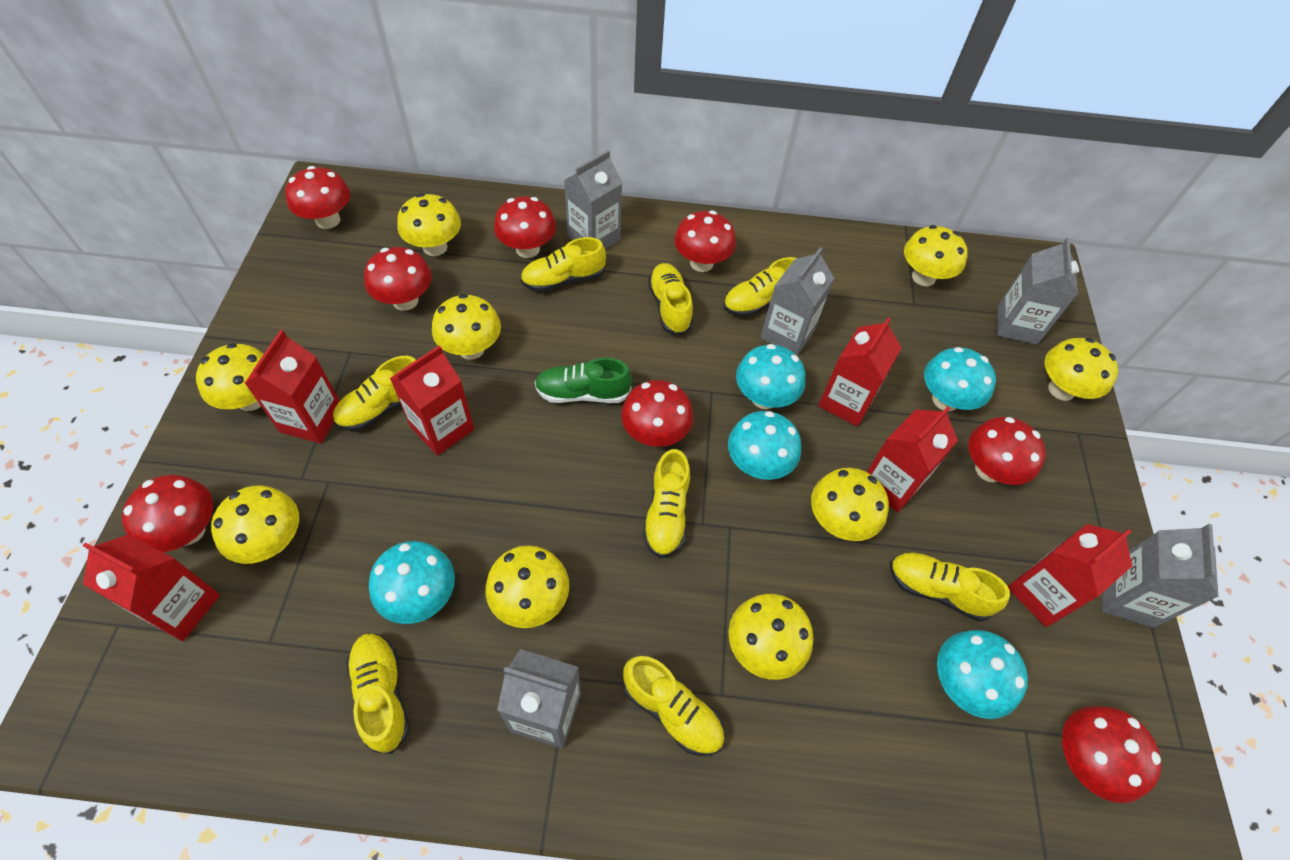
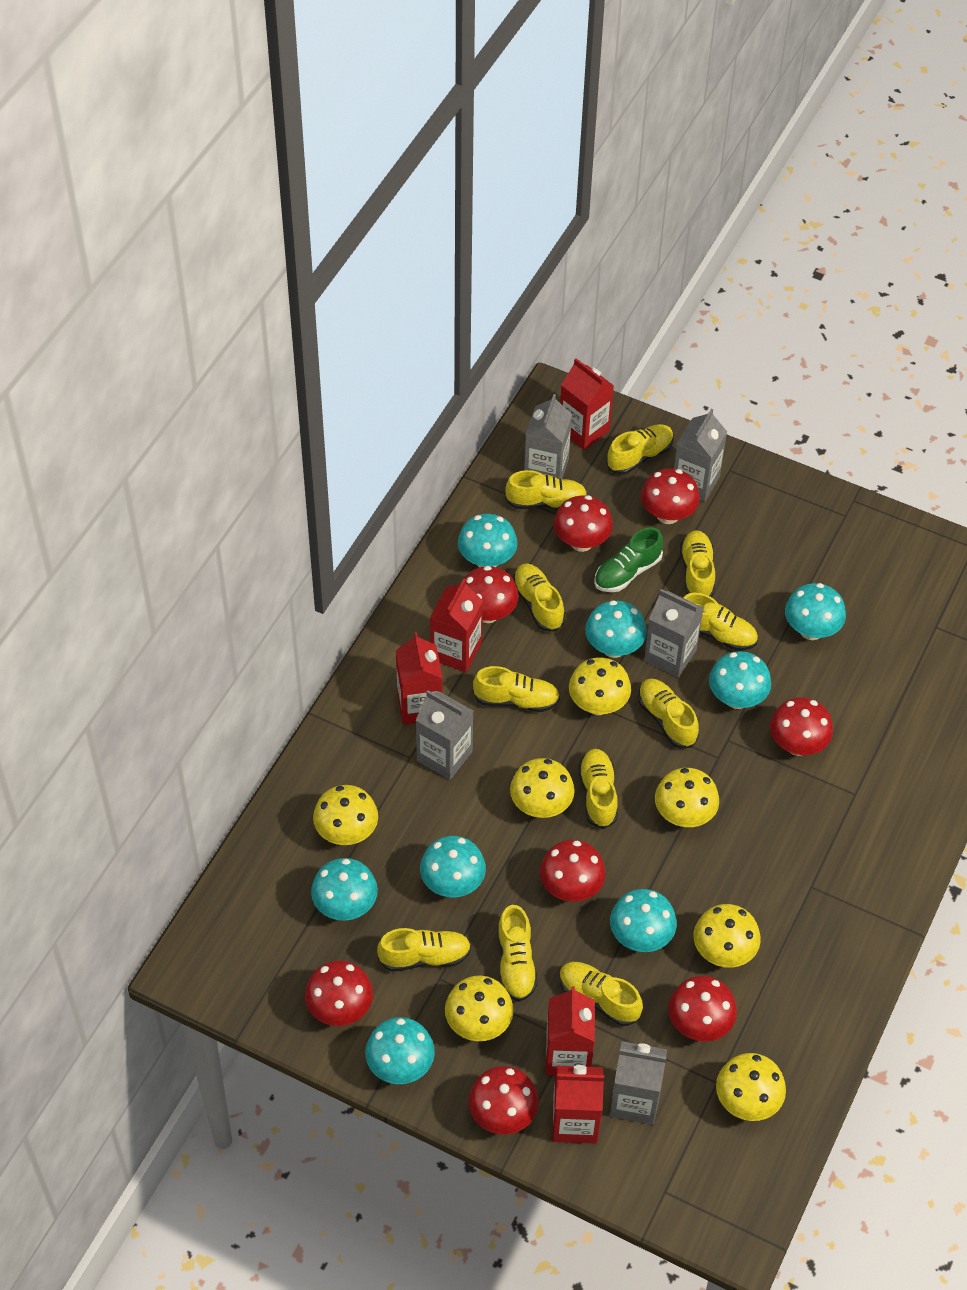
red carton: 6 -> 5
turquoise mushroom: 5 -> 8
yellow mushroom: 9 -> 7
yellow shoe: 8 -> 11

